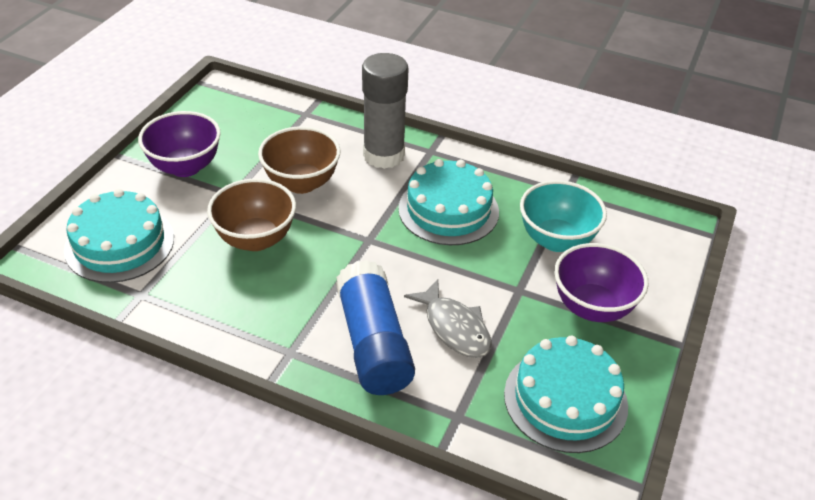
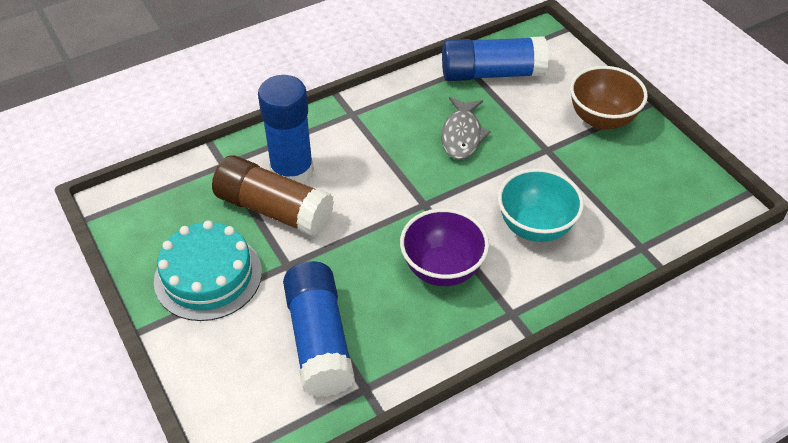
blue glue stick: 1 -> 3
brown bowl: 2 -> 1
brown glue stick: 0 -> 1
grey glue stick: 1 -> 0
purple bowl: 2 -> 1
turquoise cake: 3 -> 1

